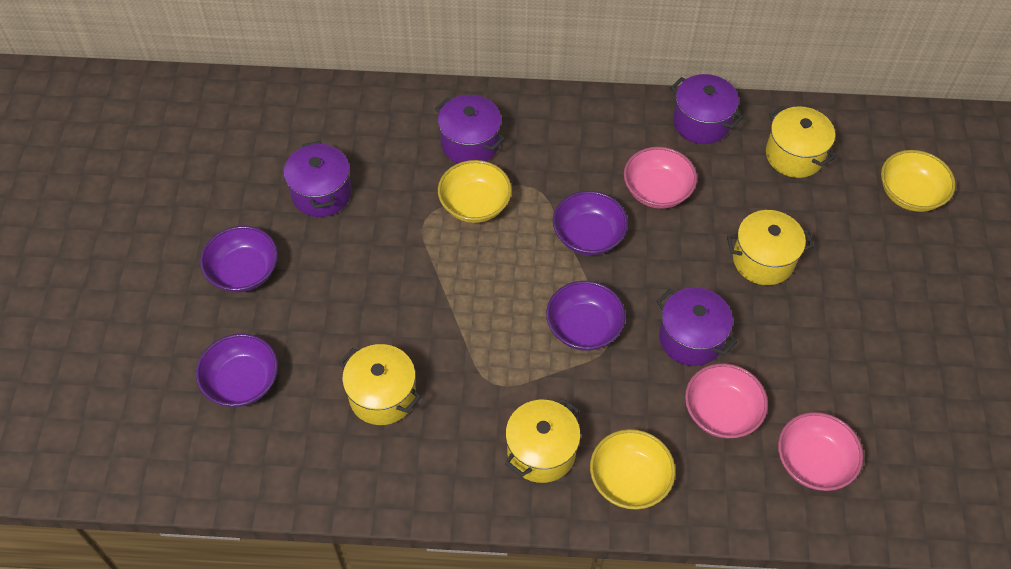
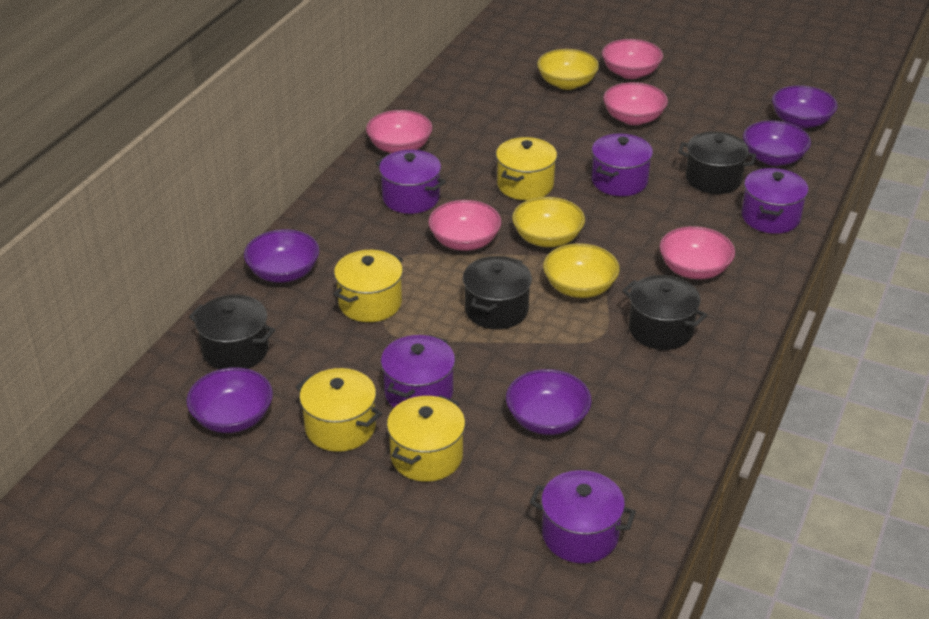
black pot: 0 -> 4
pink bowl: 3 -> 5
purple bowl: 4 -> 5
purple pot: 4 -> 5

